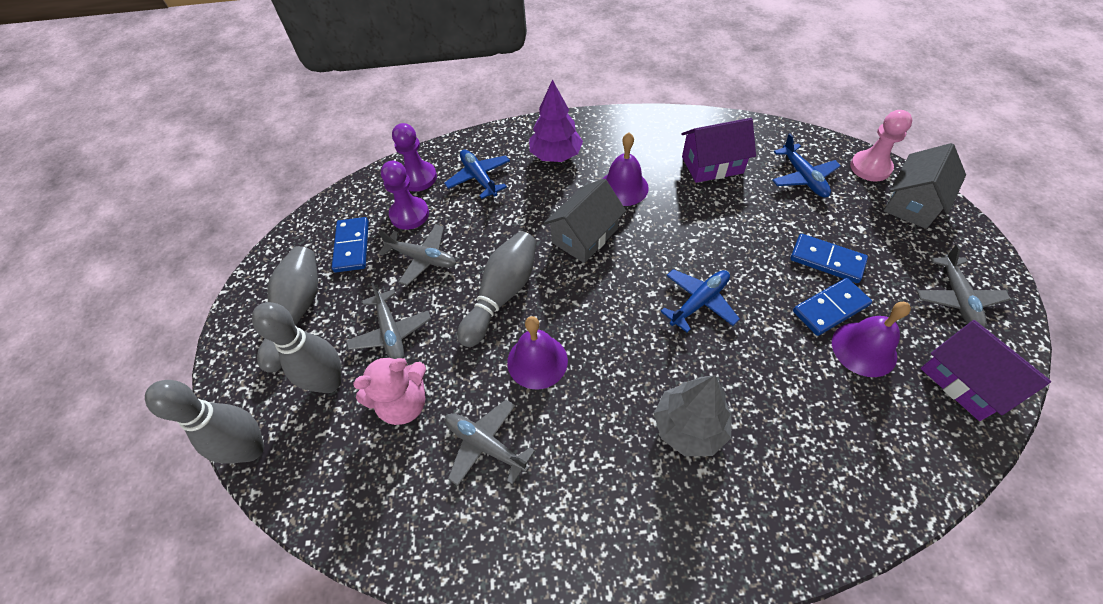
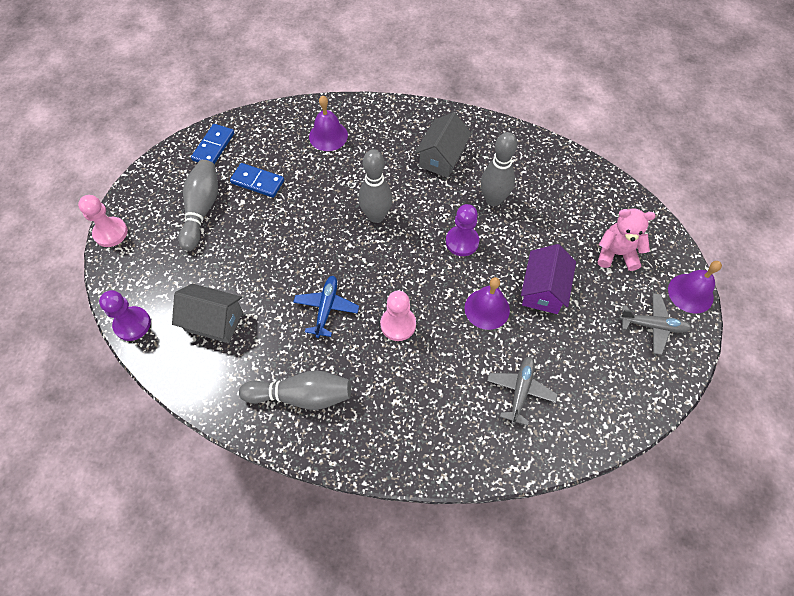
blue domino: 3 -> 2
blue plane: 3 -> 1
grey plane: 4 -> 2
grey tree: 1 -> 0
pink pawn: 1 -> 2
purple house: 2 -> 1
purple tree: 1 -> 0

